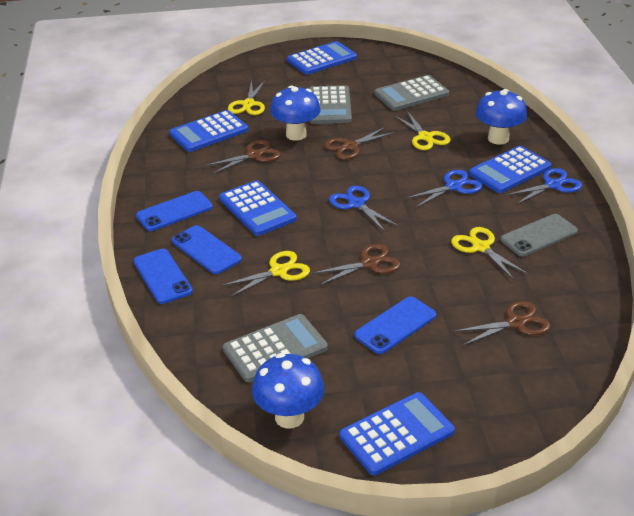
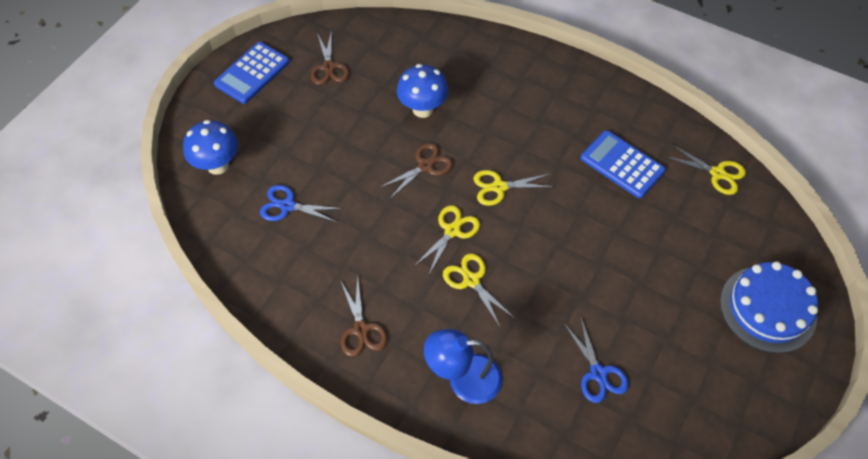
blue cake: 0 -> 1
blue calculator: 5 -> 2
blue lamp: 0 -> 1
blue mushroom: 3 -> 2
blue phone: 4 -> 0
blue scissors: 3 -> 2
brown scissors: 4 -> 3
grey calculator: 3 -> 0
grey phone: 1 -> 0

